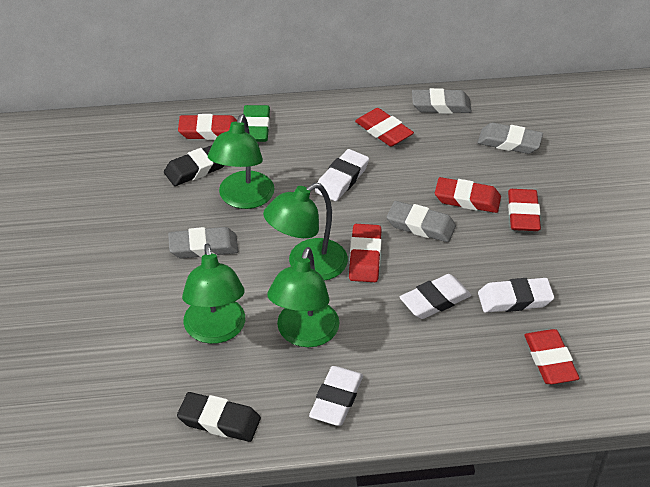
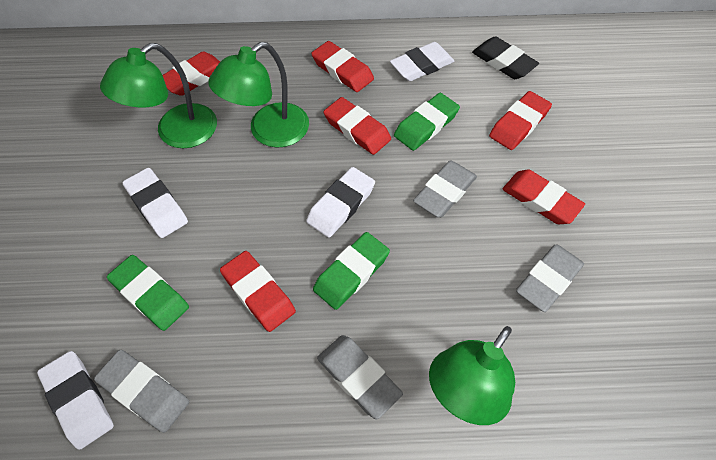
black eraser: 2 -> 1
green eraser: 1 -> 3
green lamp: 4 -> 3

